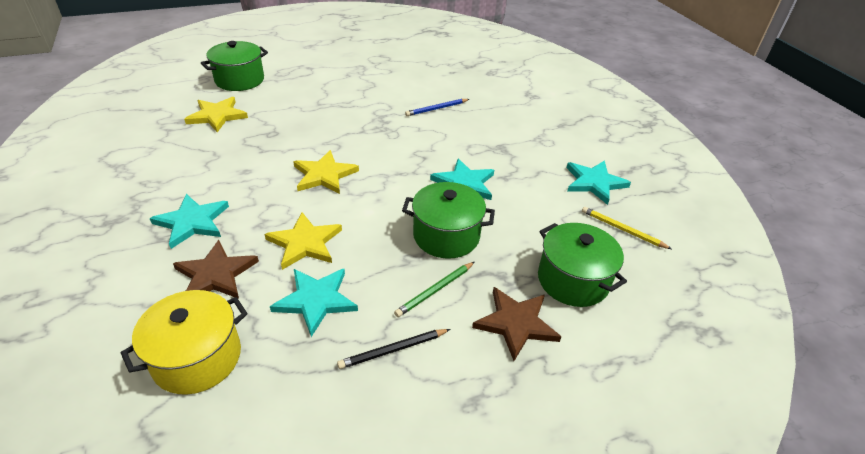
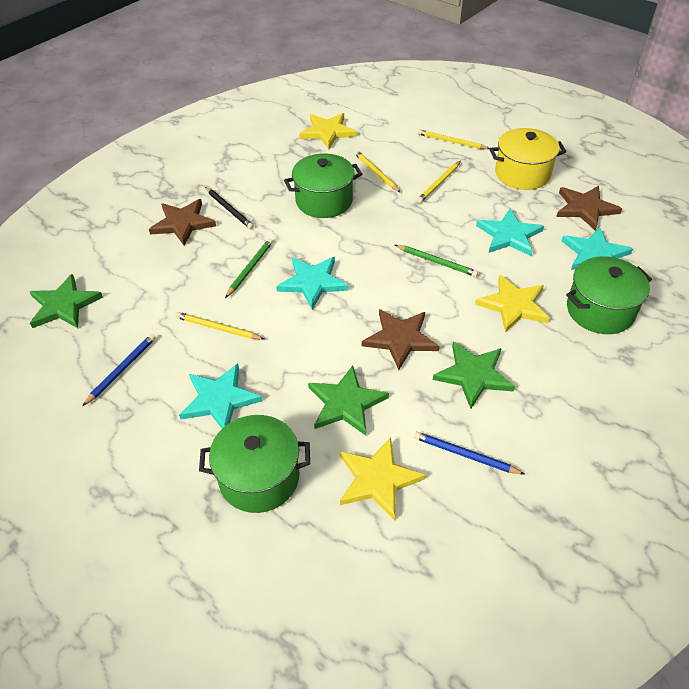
blue pencil: 1 -> 2
brown star: 2 -> 3
green pencil: 1 -> 2
green star: 0 -> 3
yellow pencil: 1 -> 4

